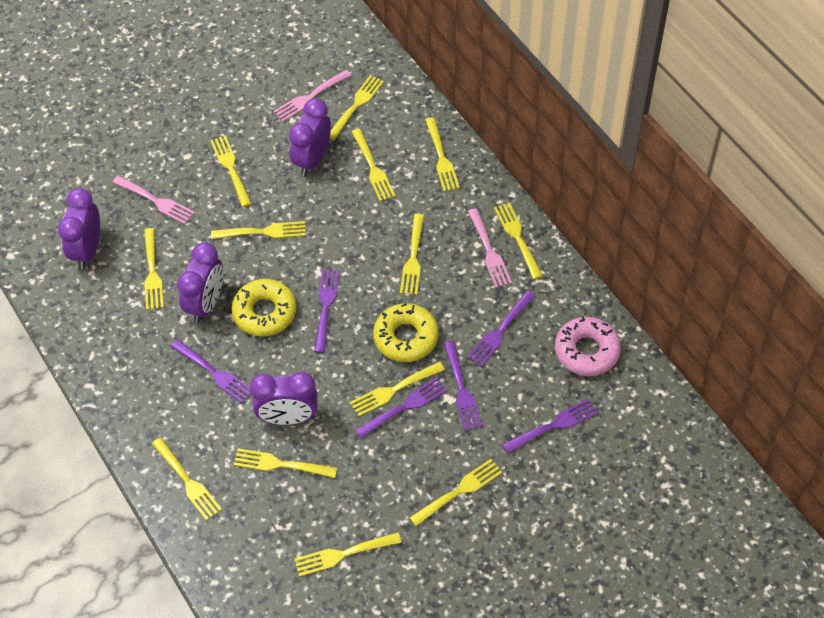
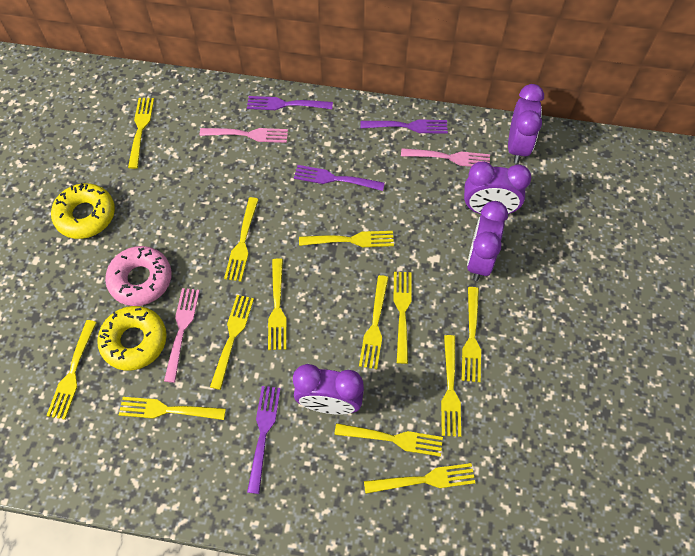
purple fork: 6 -> 4

